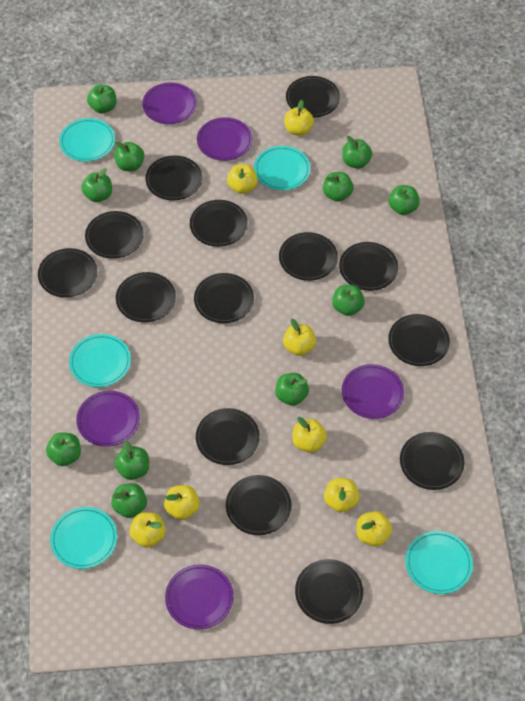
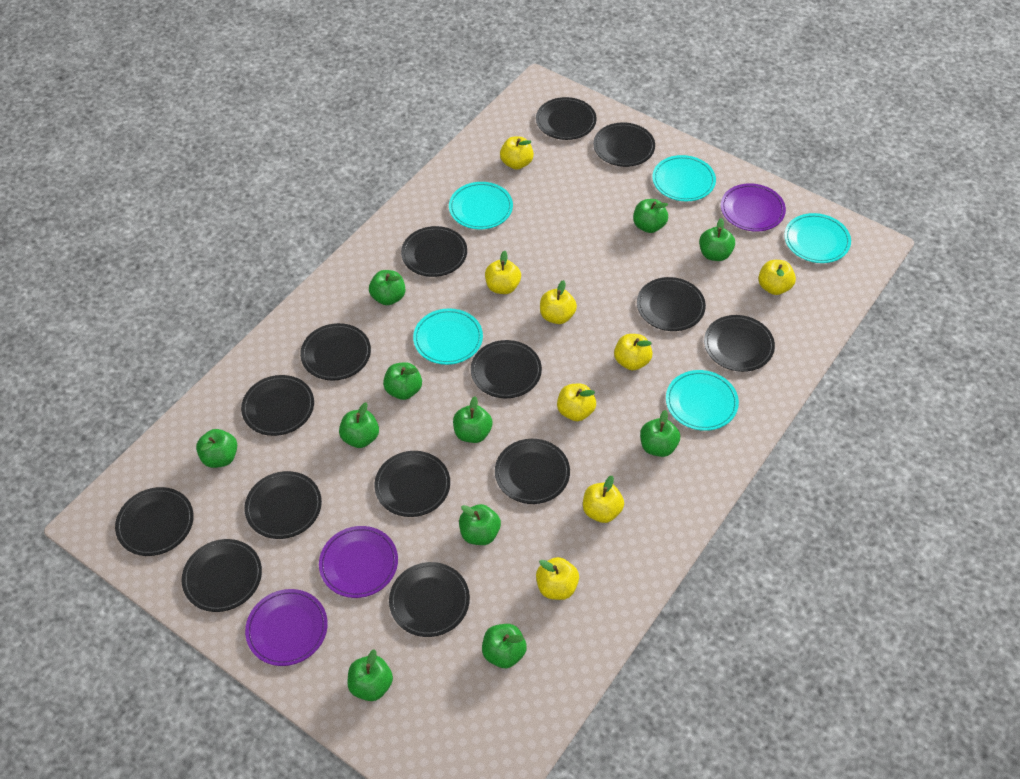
purple plate: 5 -> 3

